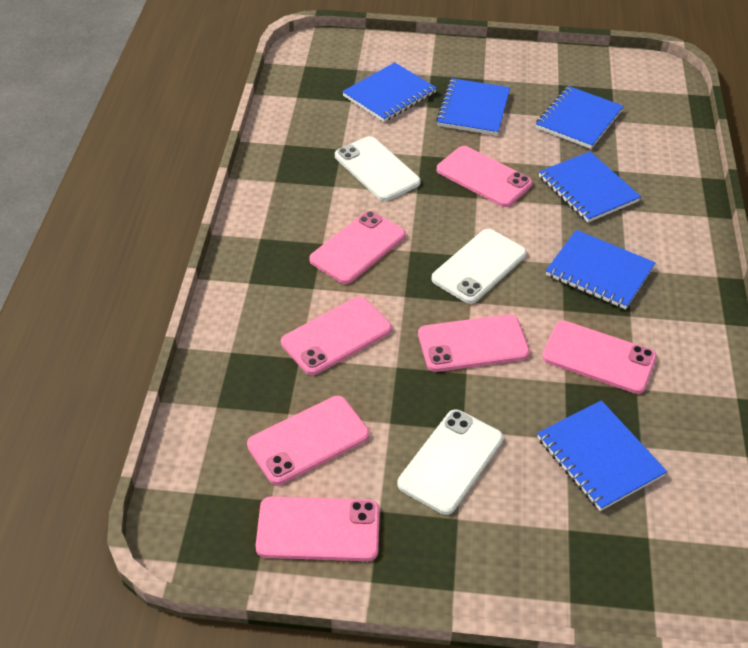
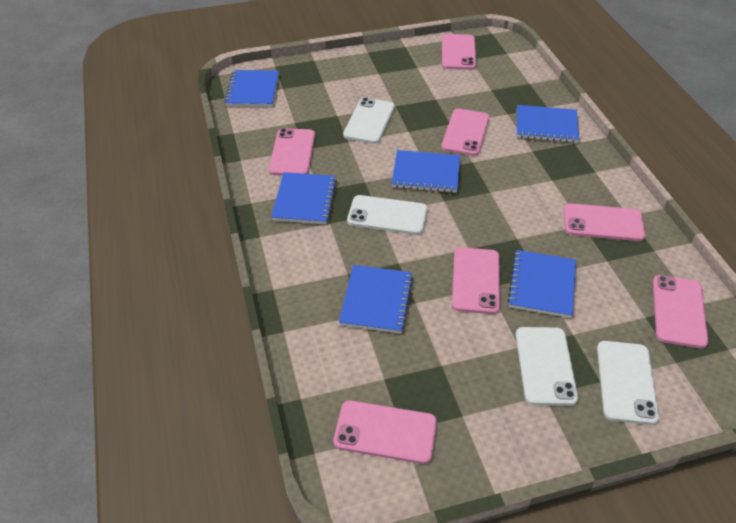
white phone: 3 -> 4

